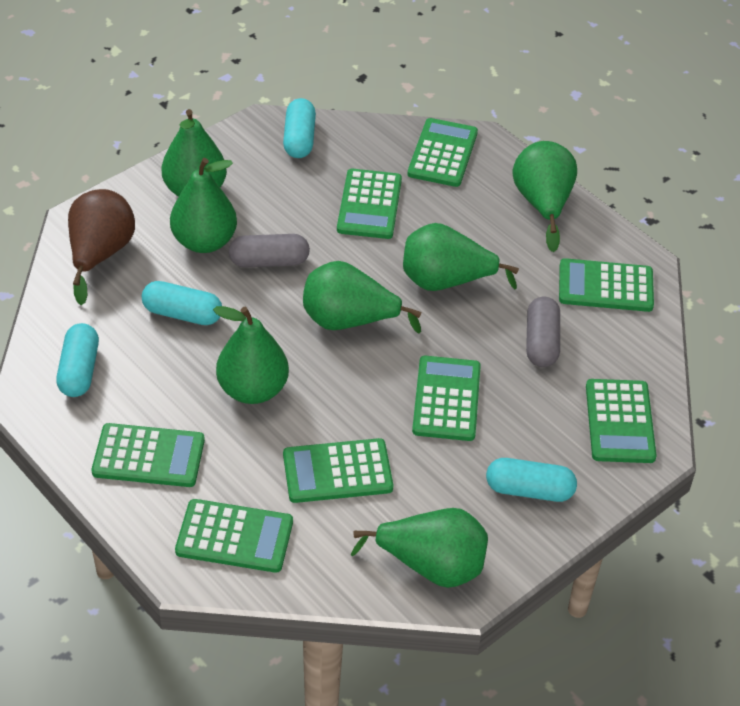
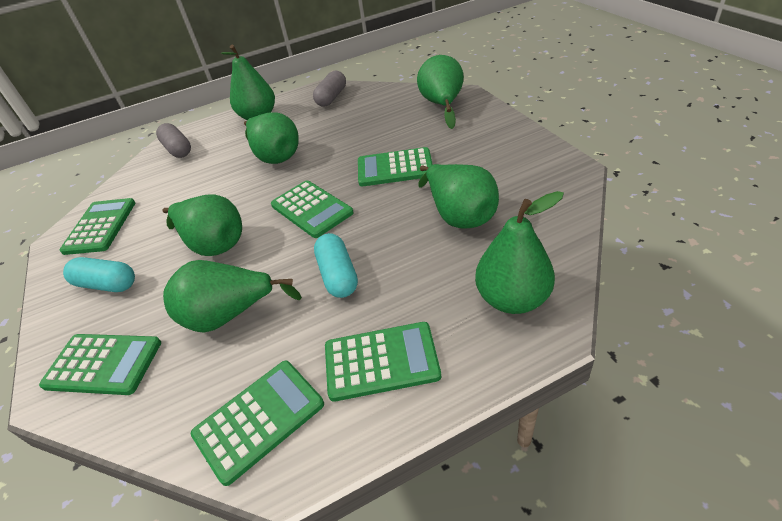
brown pear: 1 -> 0
green calculator: 8 -> 6
turquoise capsule: 4 -> 2

